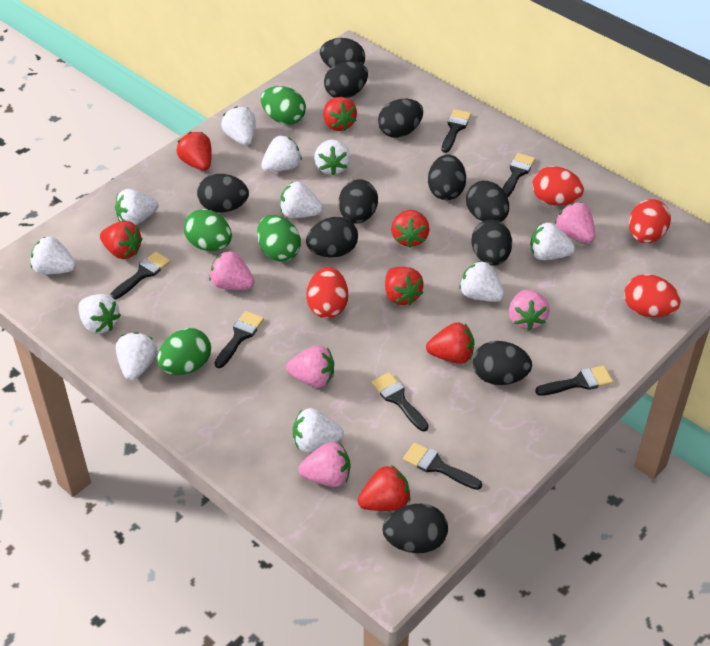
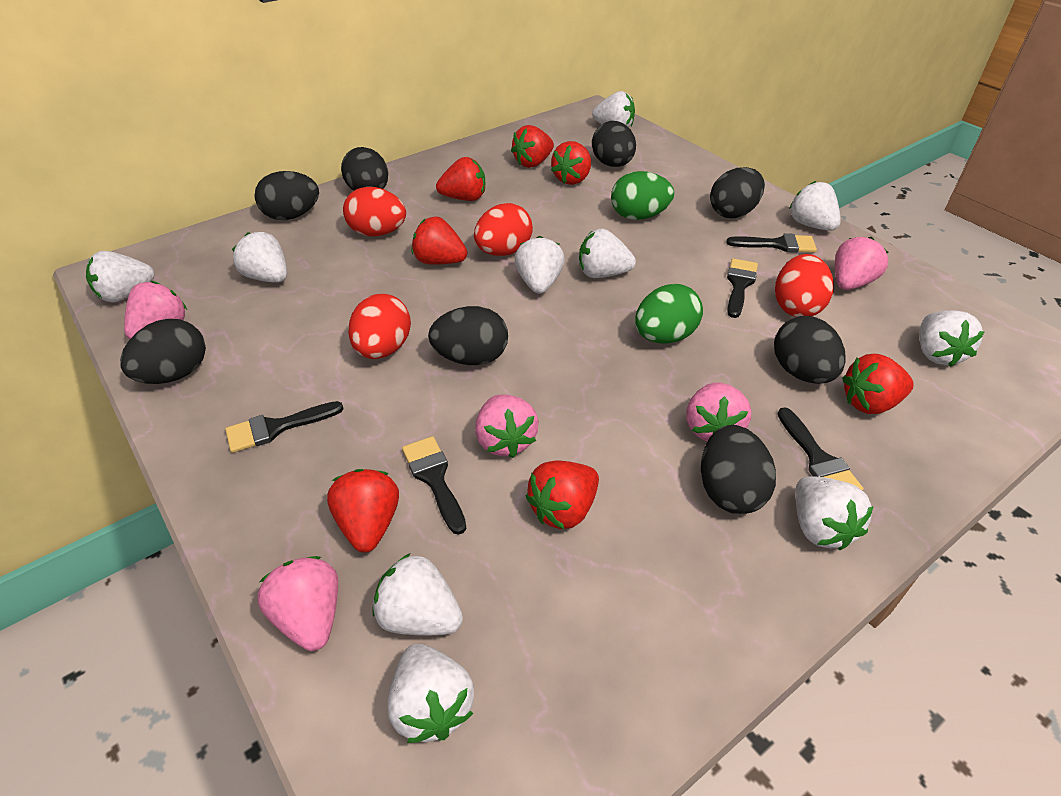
black brush: 7 -> 5
black egg: 11 -> 8
green egg: 4 -> 2
white strawberry: 11 -> 10

